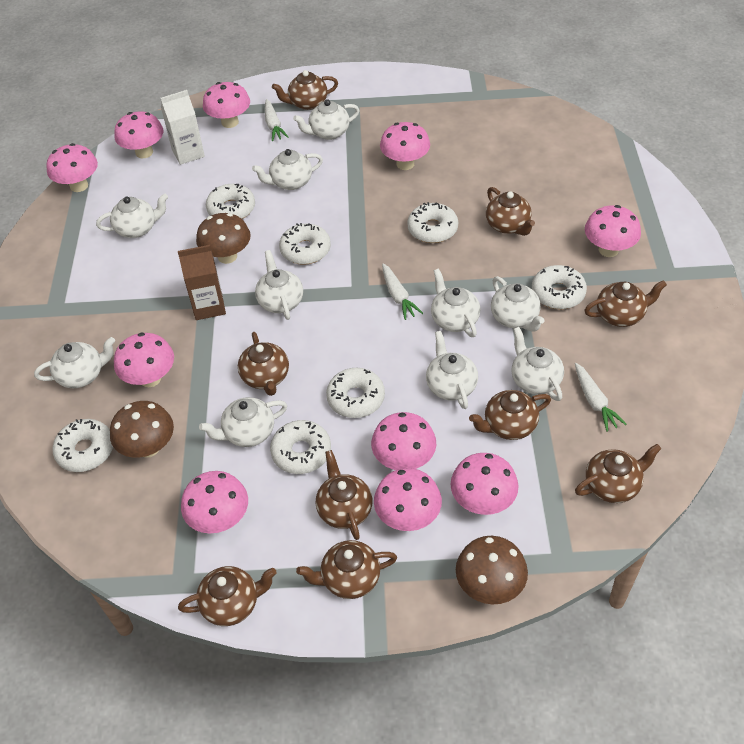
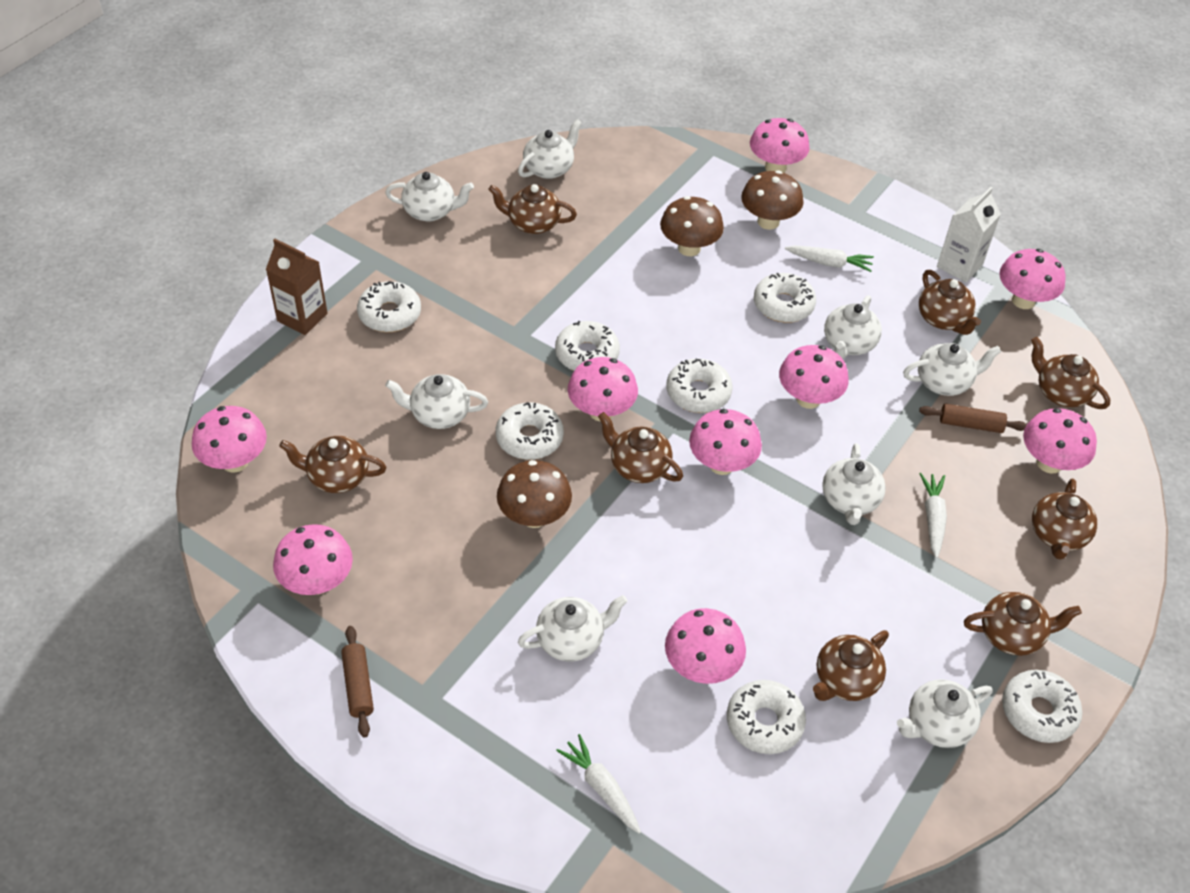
brown rolling pin: 0 -> 2
brown teapot: 9 -> 8
pink mushroom: 10 -> 9
white teapot: 10 -> 8

